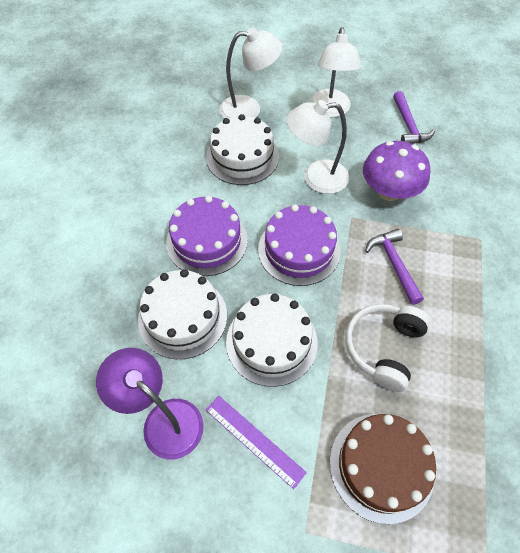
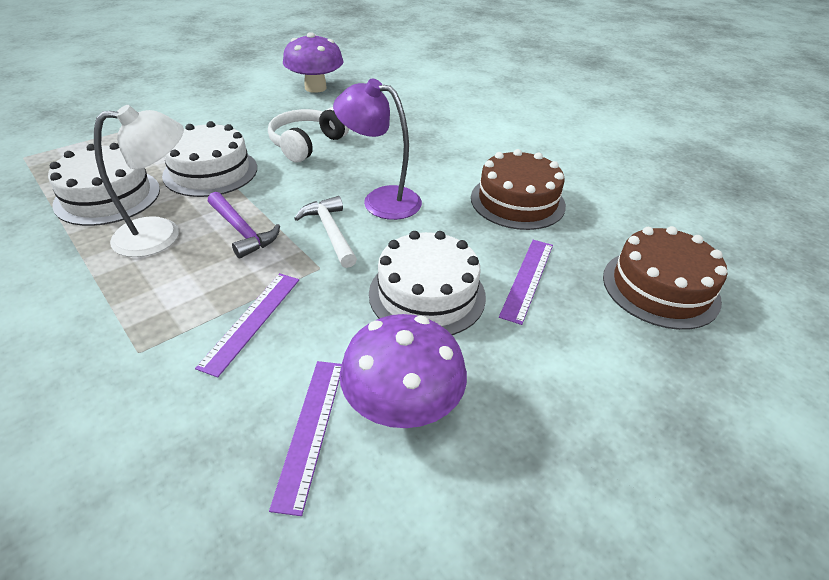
brown cake: 1 -> 2
purple cake: 2 -> 0
purple hammer: 2 -> 1
purple mushroom: 1 -> 2
purple ruler: 1 -> 3
white hammer: 0 -> 1
white lamp: 3 -> 1

